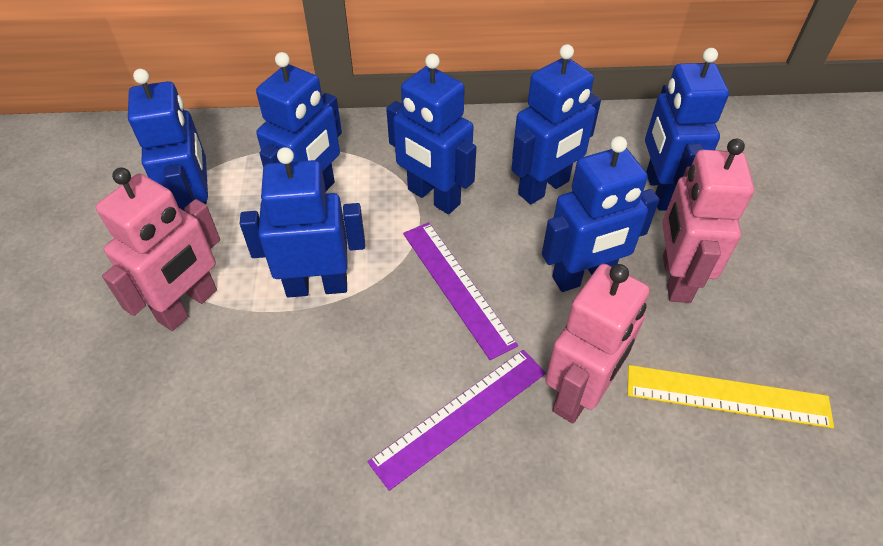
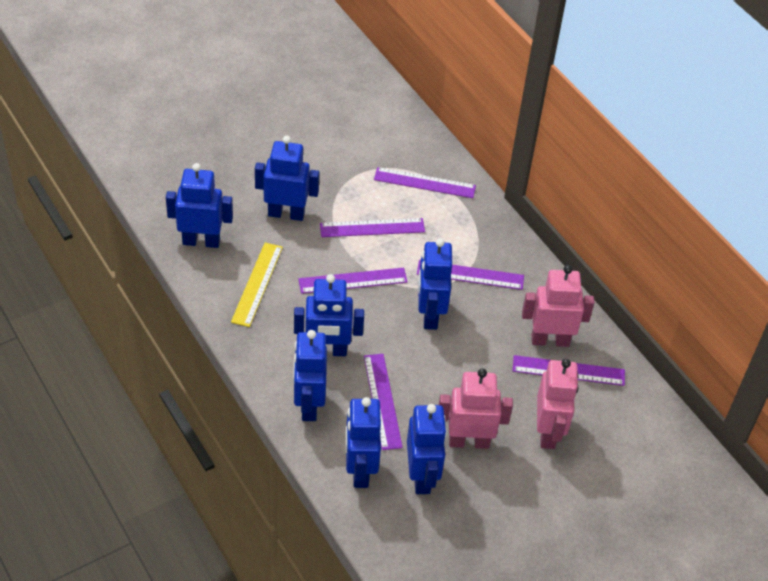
purple ruler: 2 -> 6

